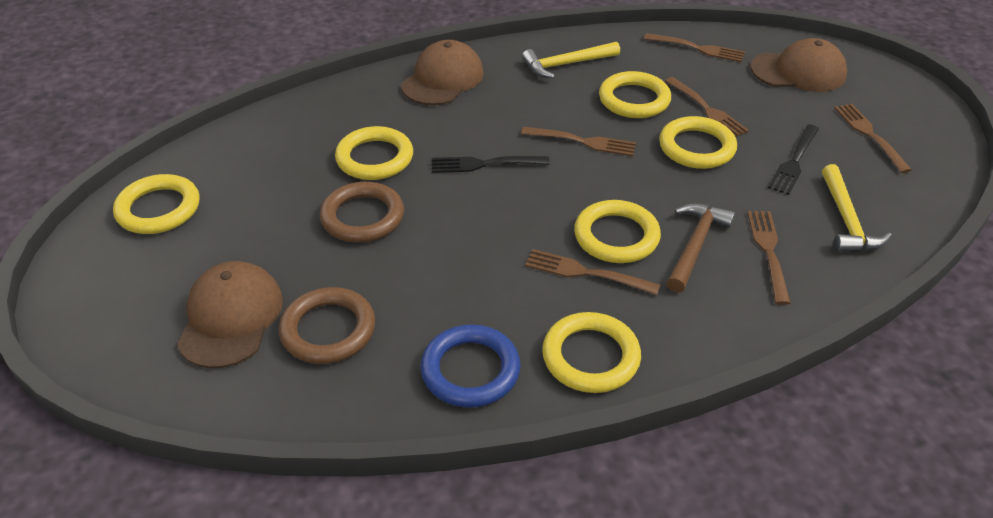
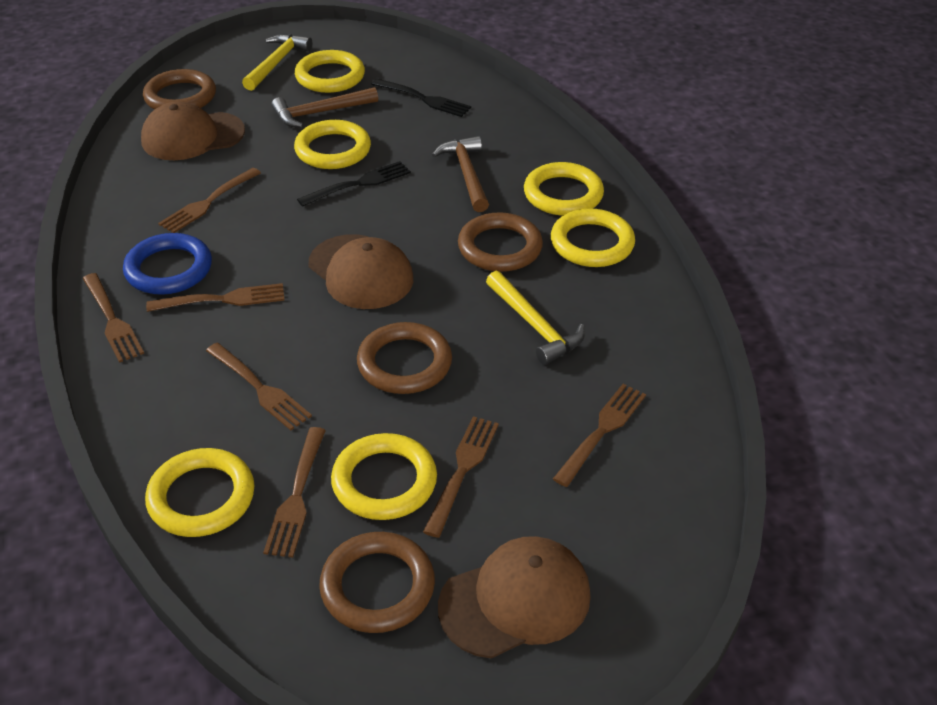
brown fork: 6 -> 7
brown hammer: 1 -> 2
brown ring: 2 -> 4

